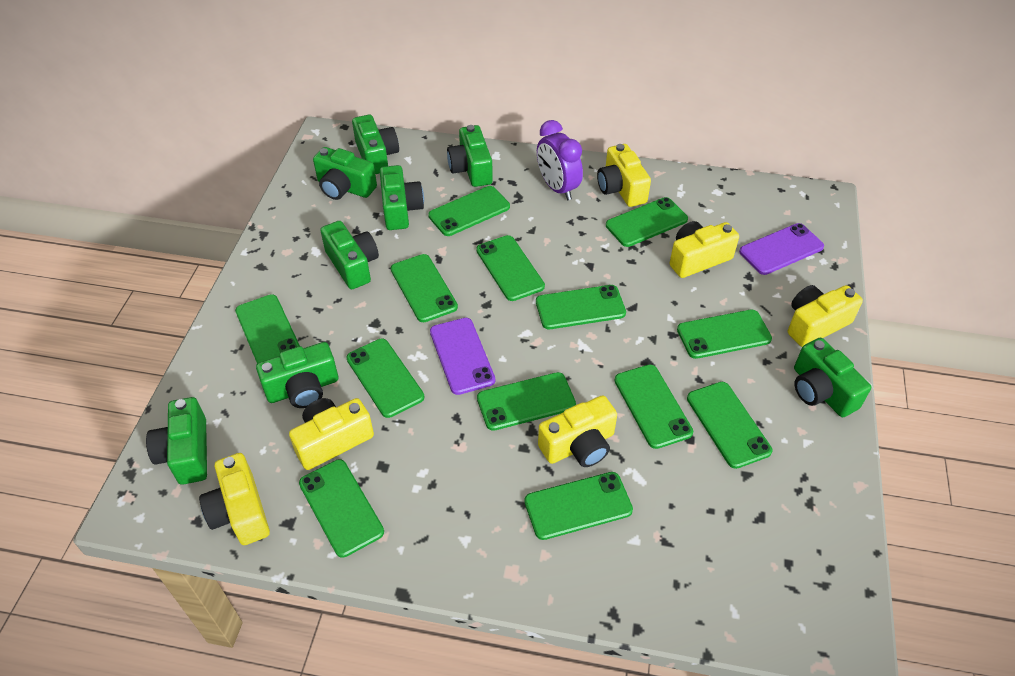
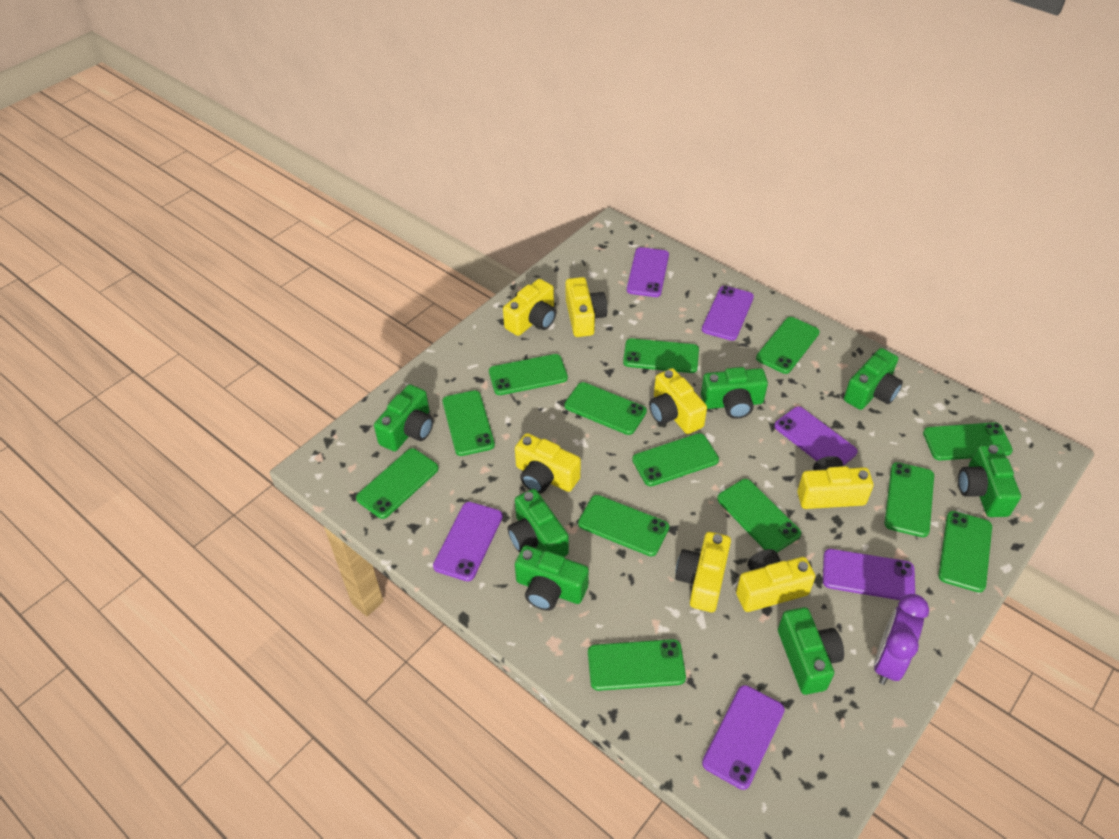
green camera: 8 -> 7
purple phone: 2 -> 6
yellow camera: 6 -> 7

